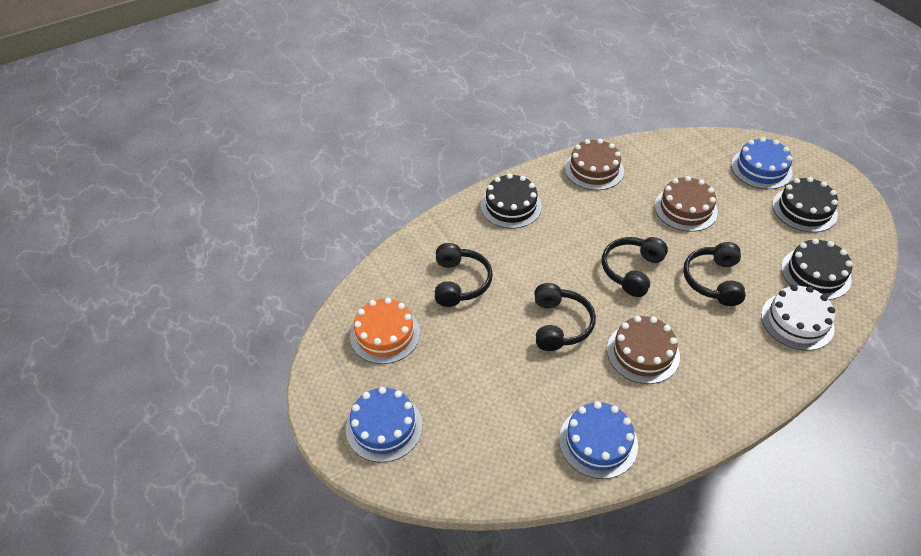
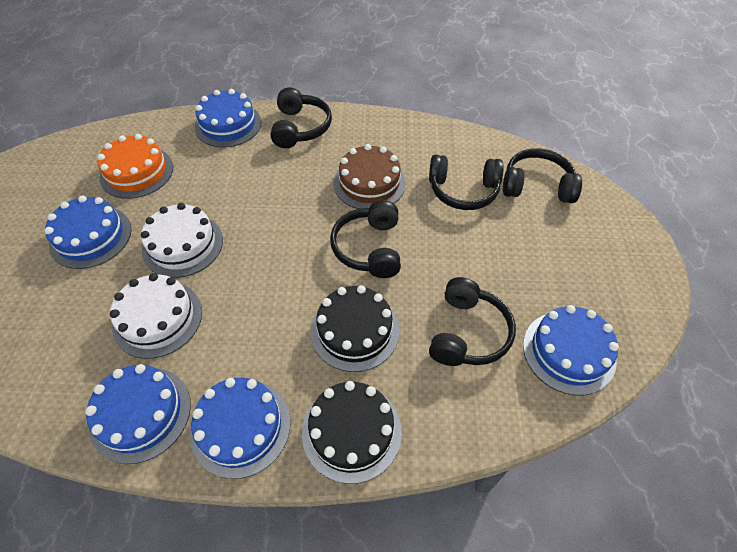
black cake: 3 -> 2
black headphones: 4 -> 5
blue cake: 3 -> 5
brown cake: 3 -> 1
white cake: 1 -> 2

